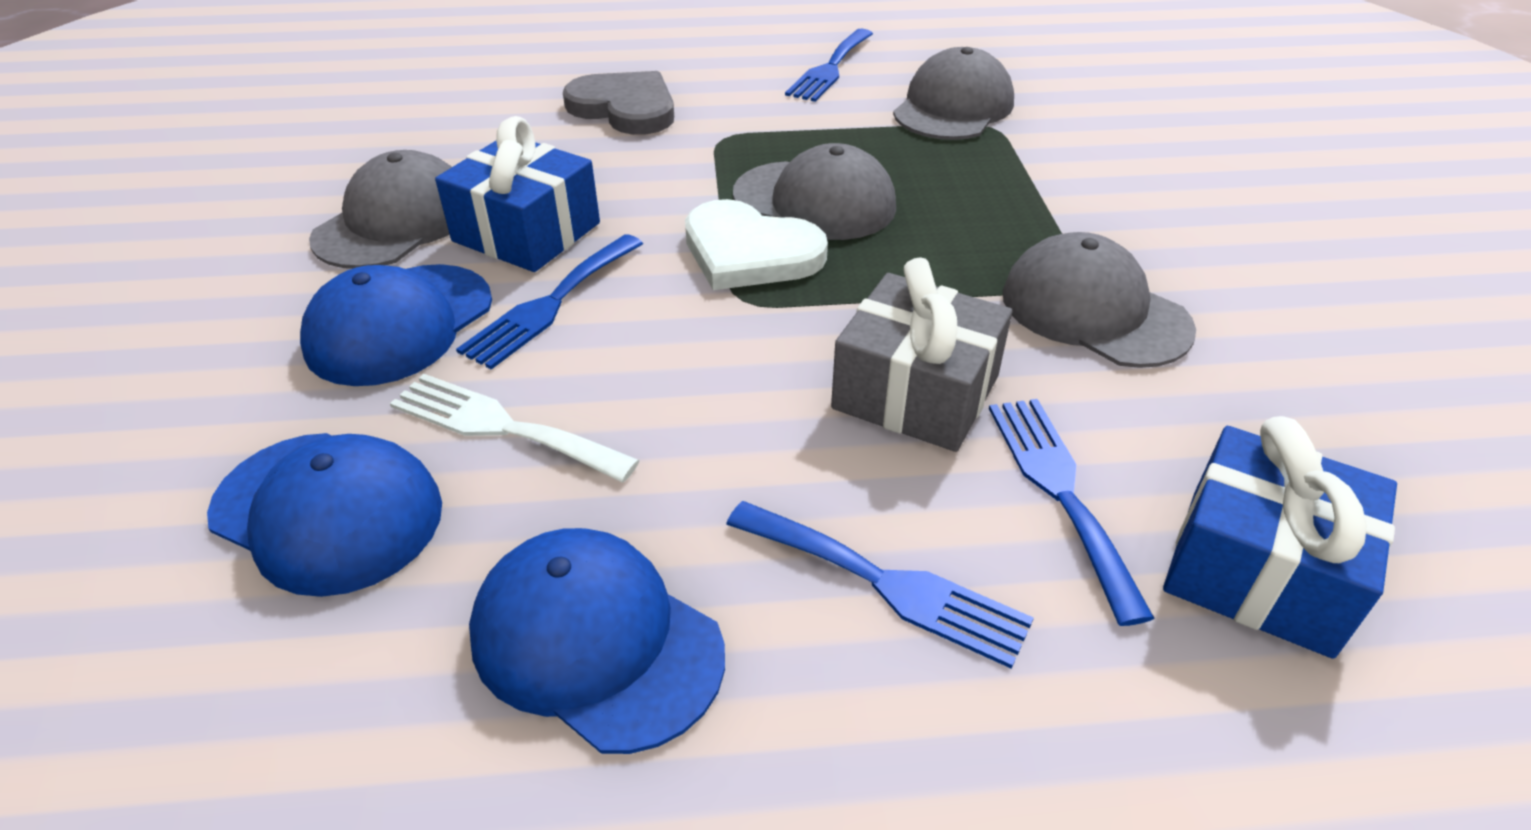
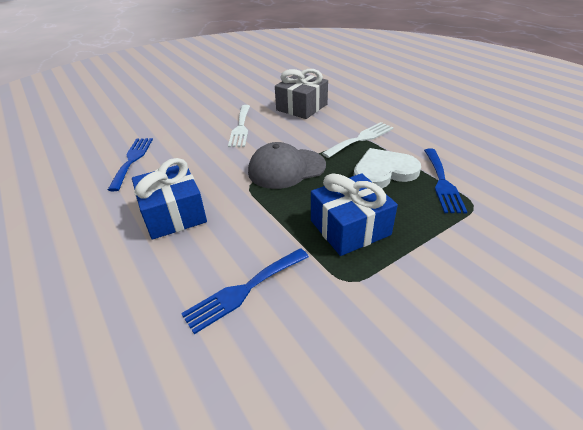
blue cap: 3 -> 0
blue fork: 4 -> 3
grey cap: 4 -> 1
grey heart: 1 -> 0
white fork: 1 -> 2

